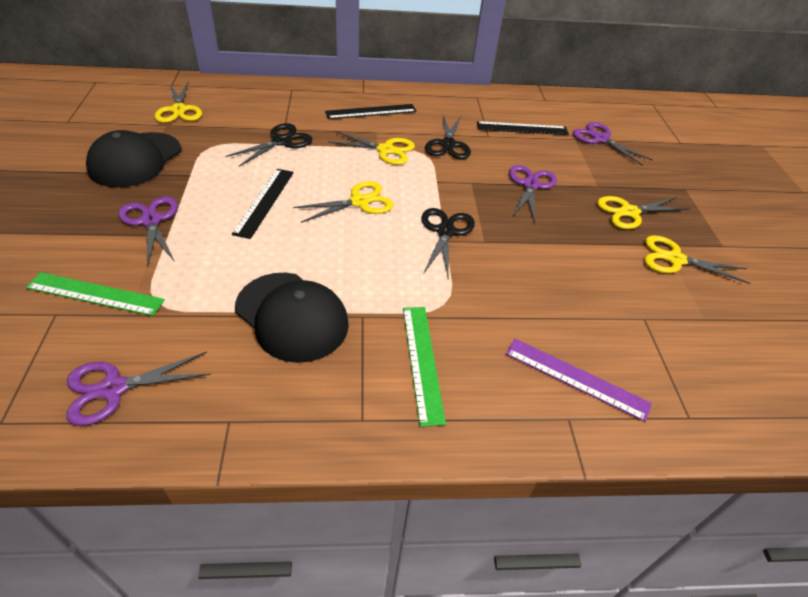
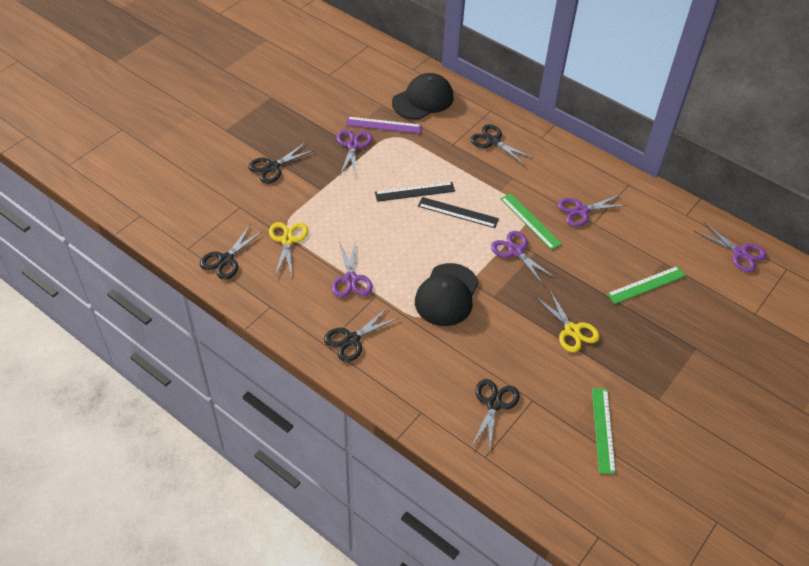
black ruler: 3 -> 2
black scissors: 3 -> 5
green ruler: 2 -> 3
purple scissors: 4 -> 5
yellow scissors: 5 -> 2

